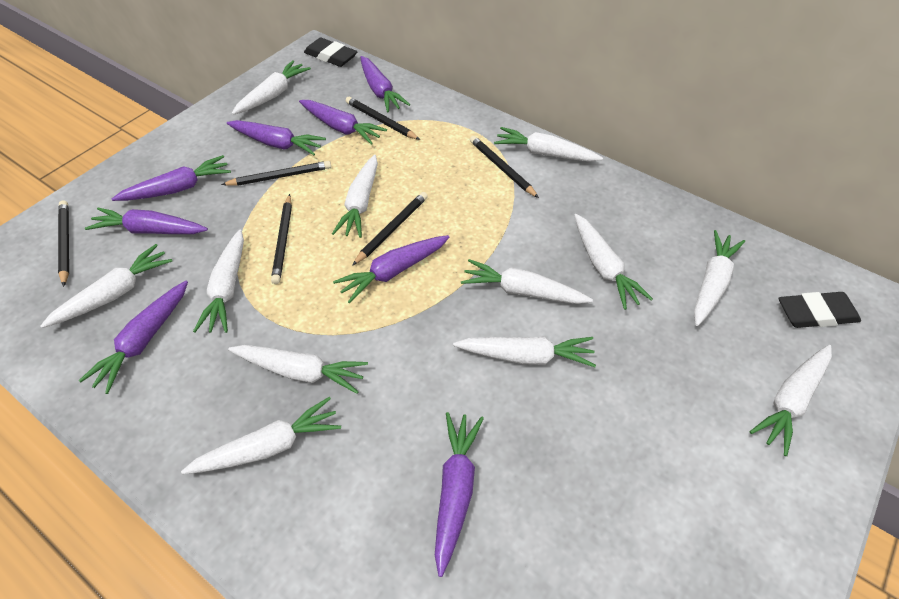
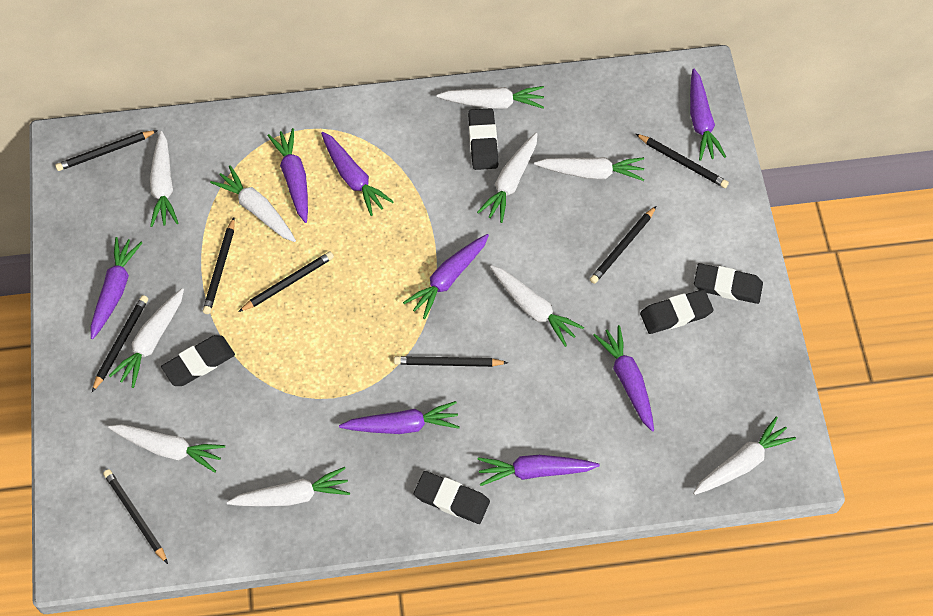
black eraser: 2 -> 5
black pencil: 6 -> 8
white carrot: 12 -> 10

